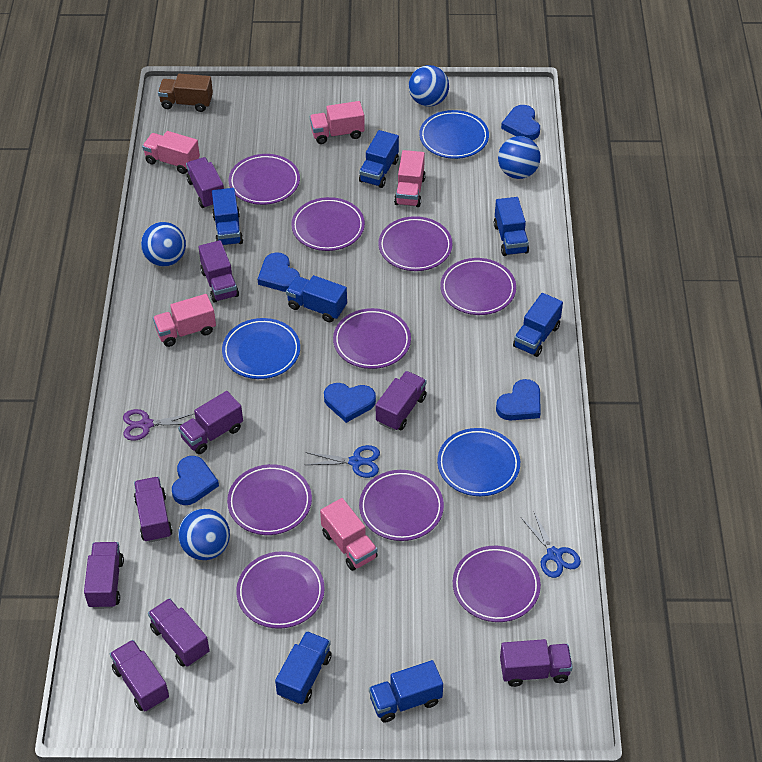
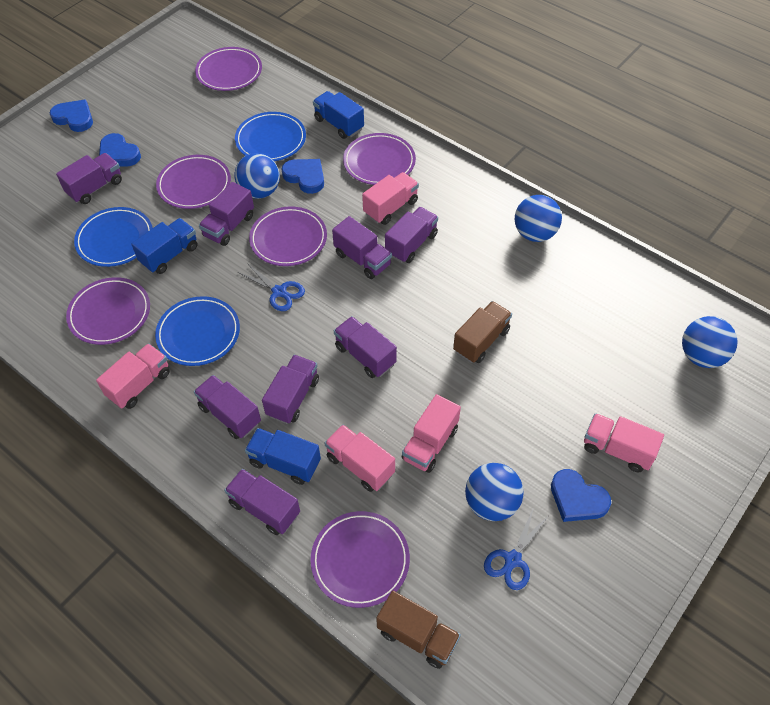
blue heart: 5 -> 4
blue truck: 7 -> 3
brown truck: 1 -> 2
purple plate: 9 -> 6
purple scissors: 1 -> 0
purple truck: 9 -> 8

